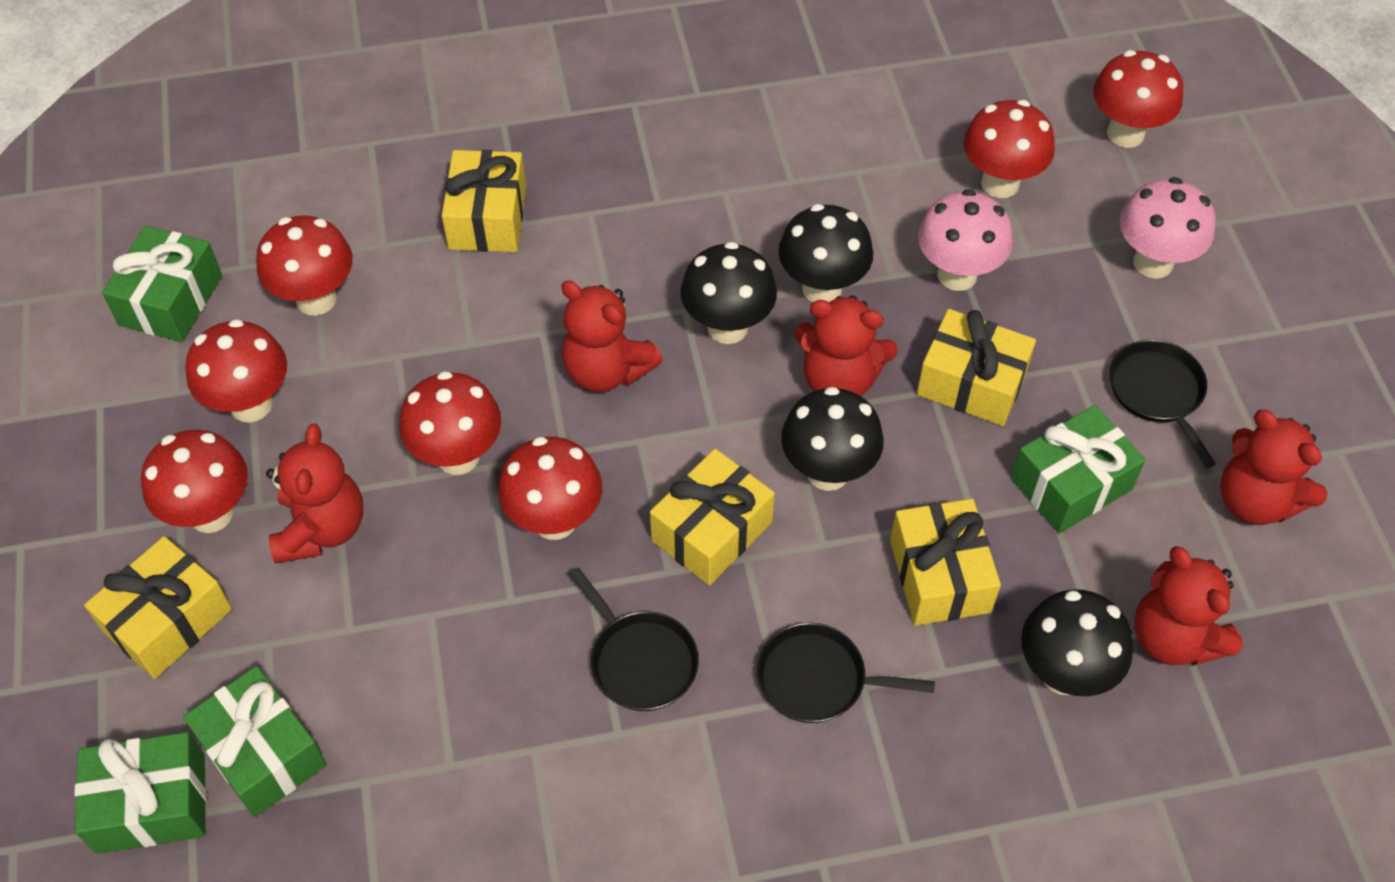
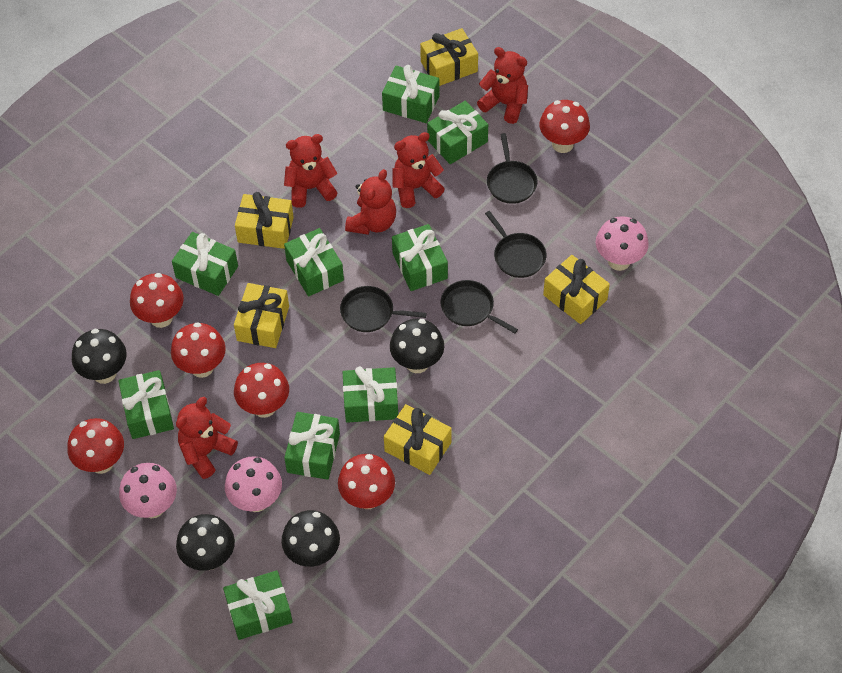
black pan: 3 -> 4
green gift: 4 -> 9
pink mushroom: 2 -> 3
red mushroom: 7 -> 6

